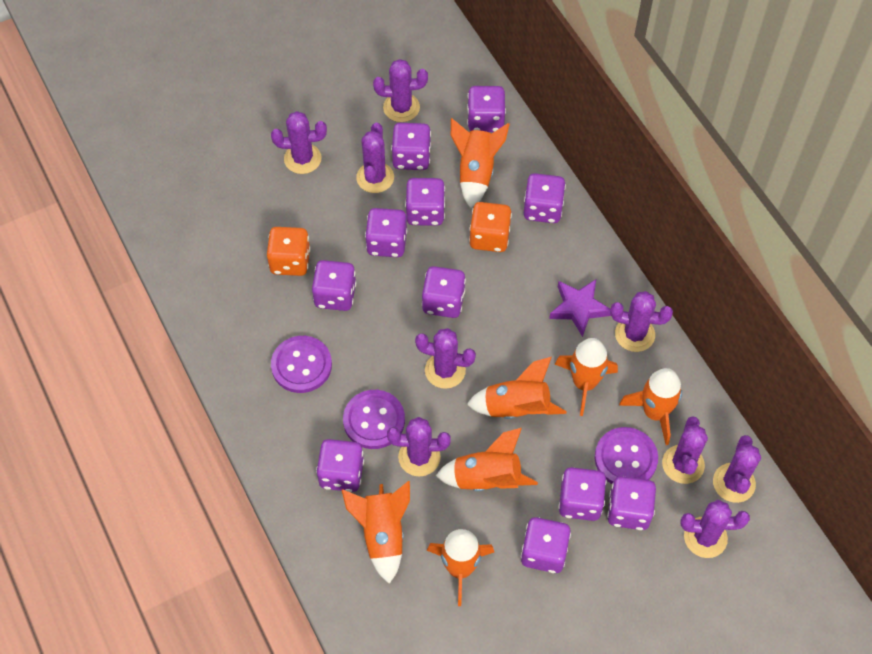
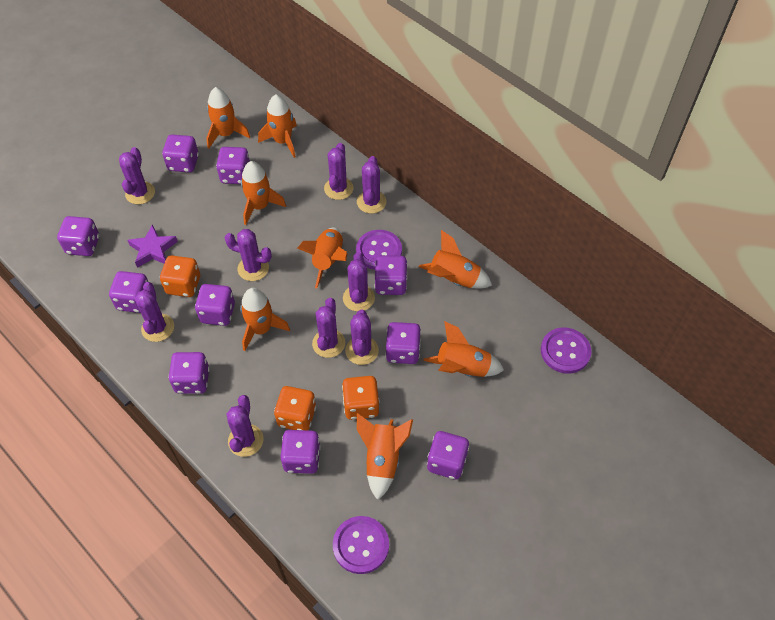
orange dice: 2 -> 3
orange rocket: 7 -> 8
purple dice: 11 -> 10

